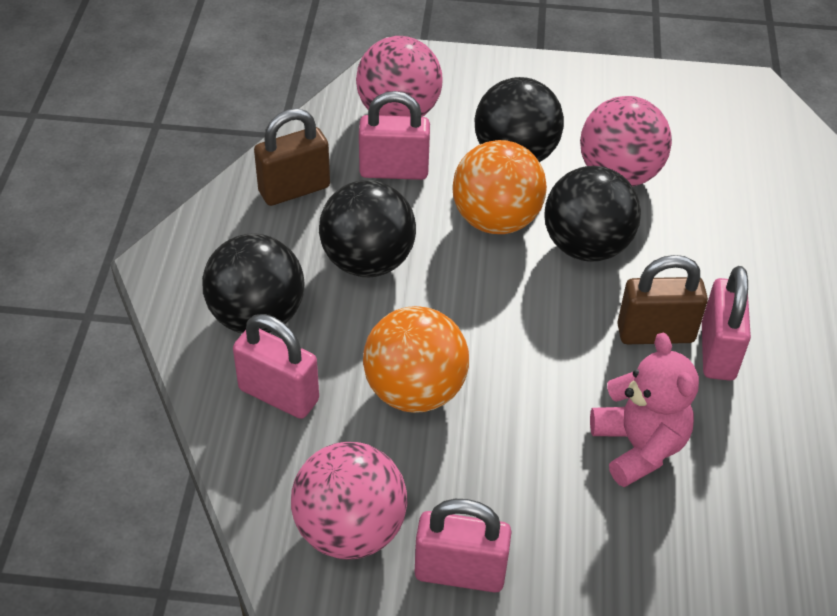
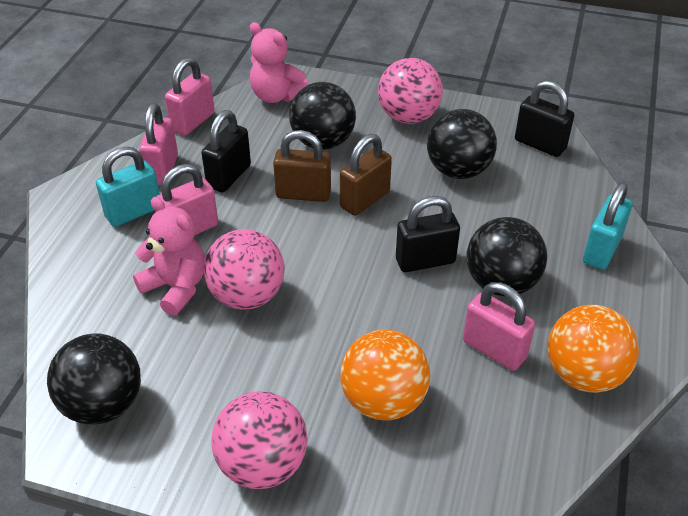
black padlock: 0 -> 3
pink teddy bear: 1 -> 2
turquoise padlock: 0 -> 2

